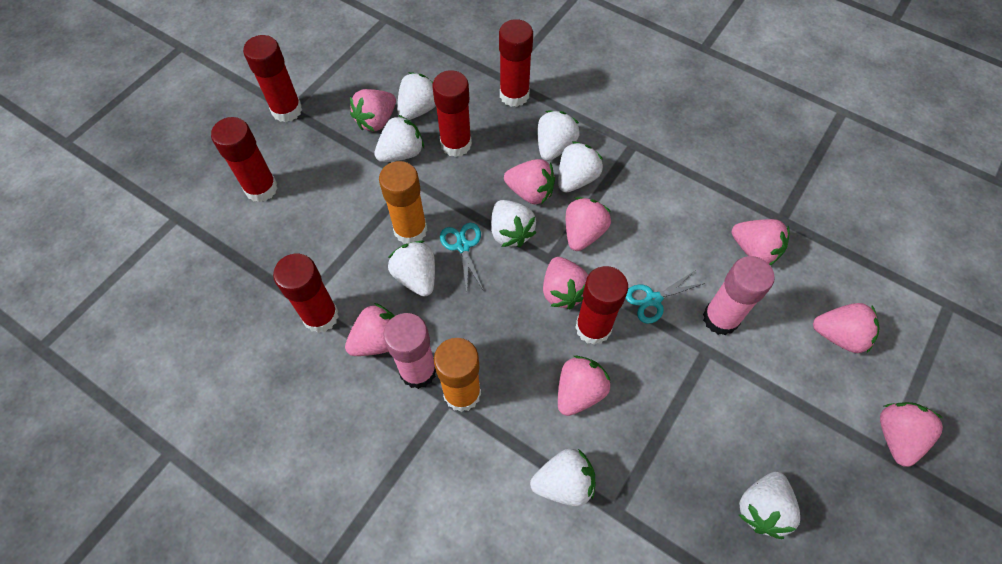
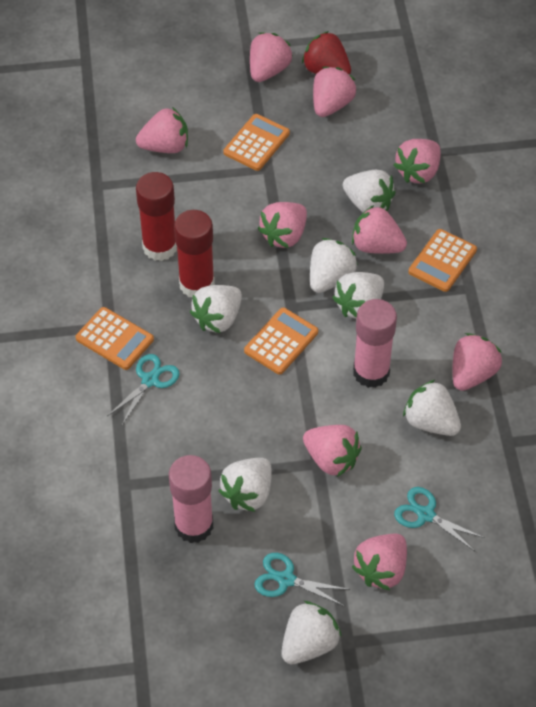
orange calculator: 0 -> 4
orange glue stick: 2 -> 0
red glue stick: 6 -> 2
red strawberry: 0 -> 1
turquoise scissors: 2 -> 3
white strawberry: 8 -> 7

